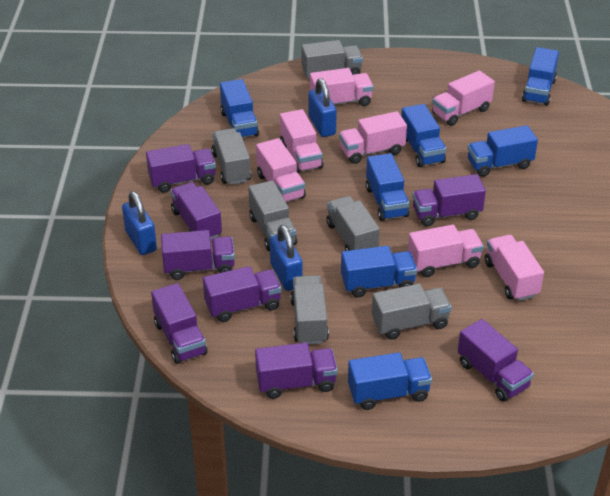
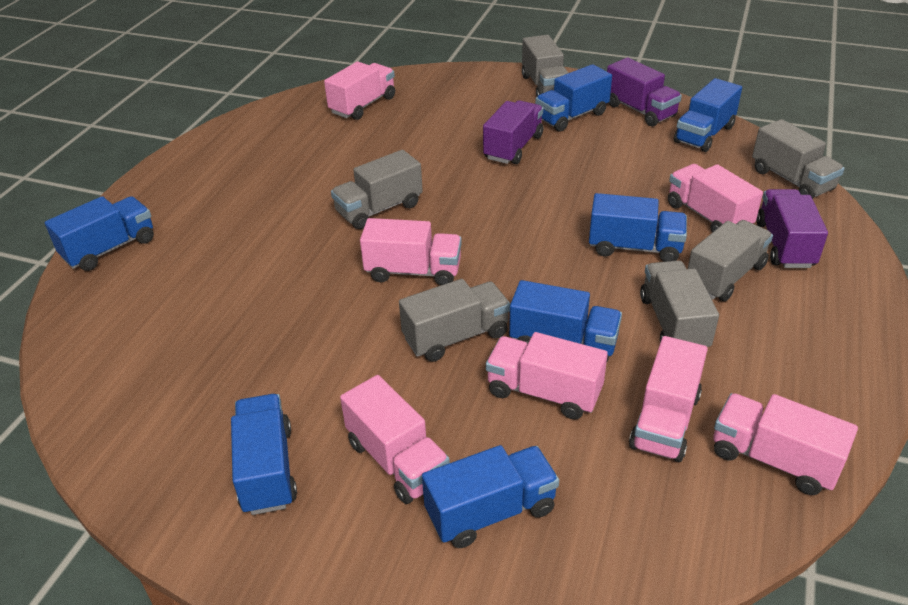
blue padlock: 3 -> 0
purple truck: 8 -> 3

